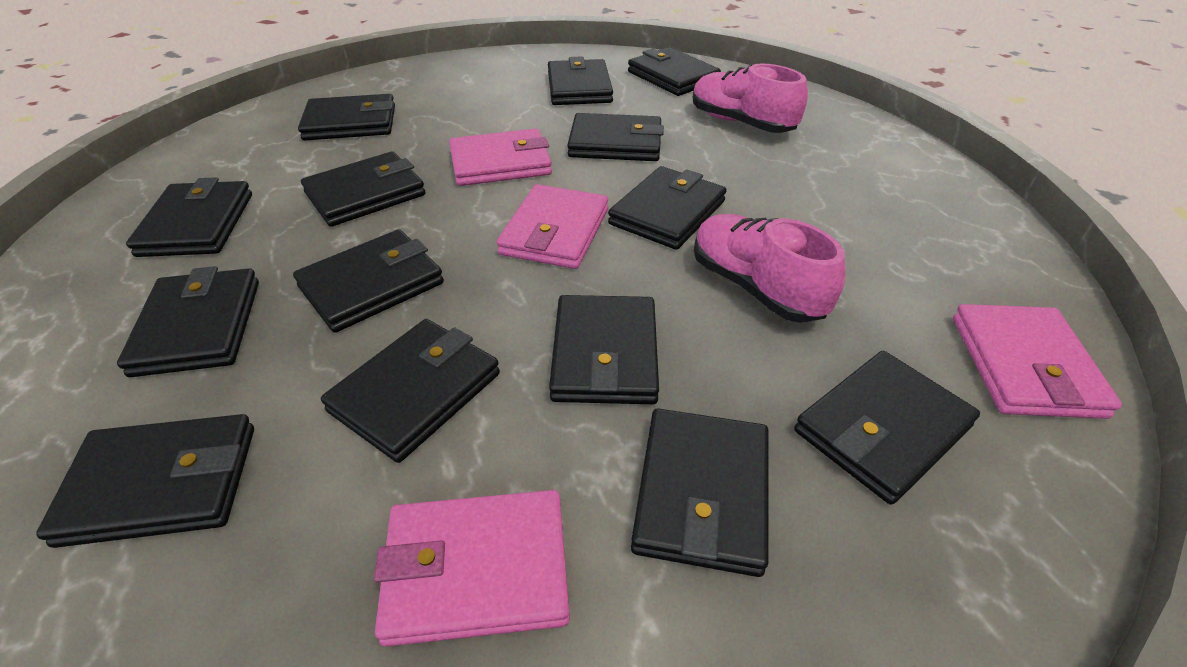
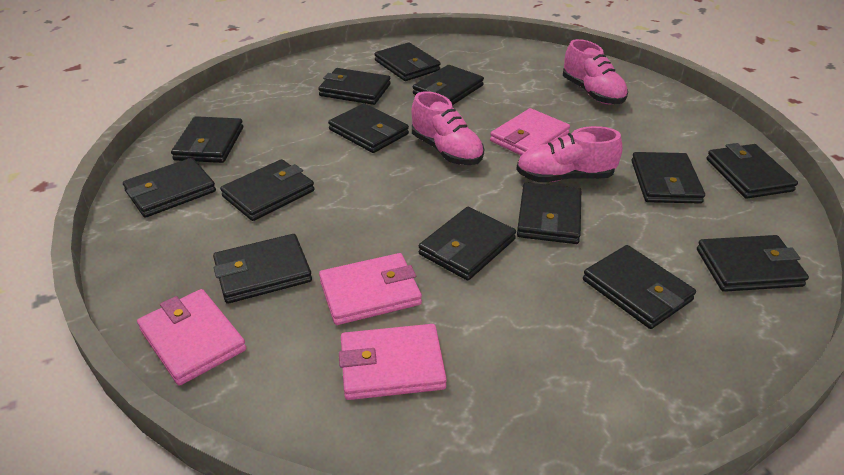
pink shoe: 2 -> 3

